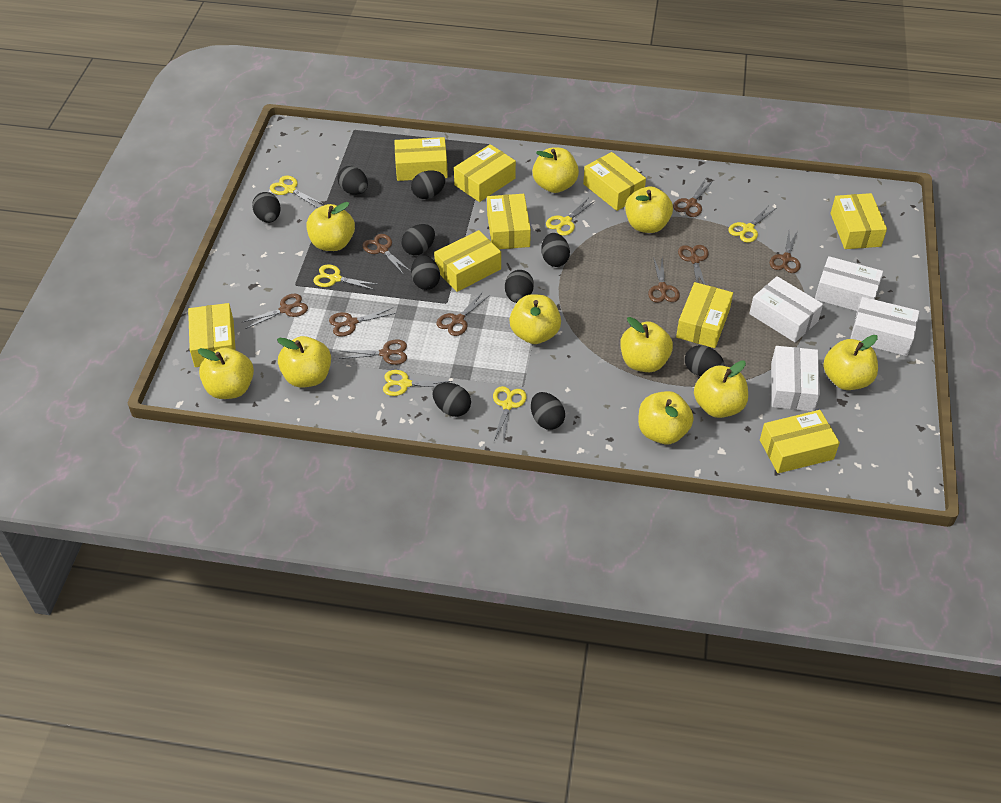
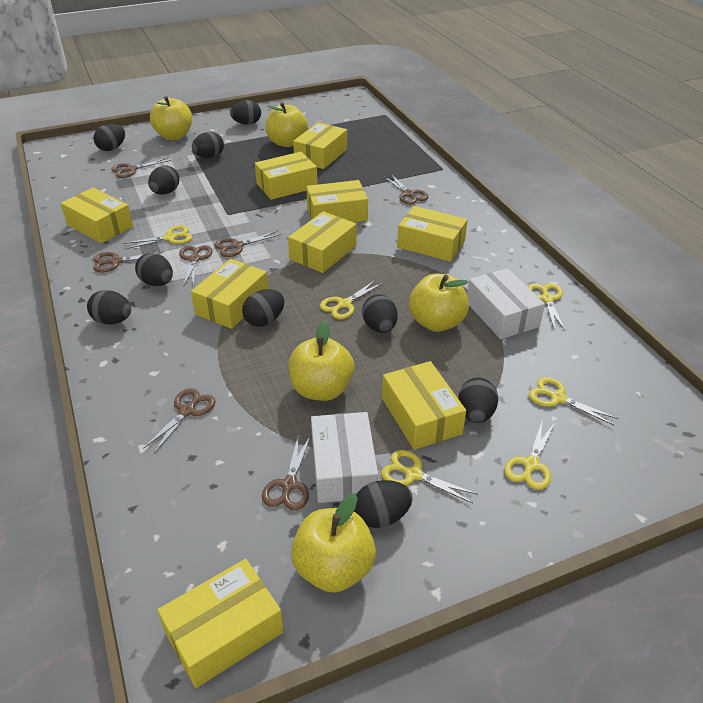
brown scissors: 9 -> 7
white box: 4 -> 2
yellow apple: 10 -> 5

